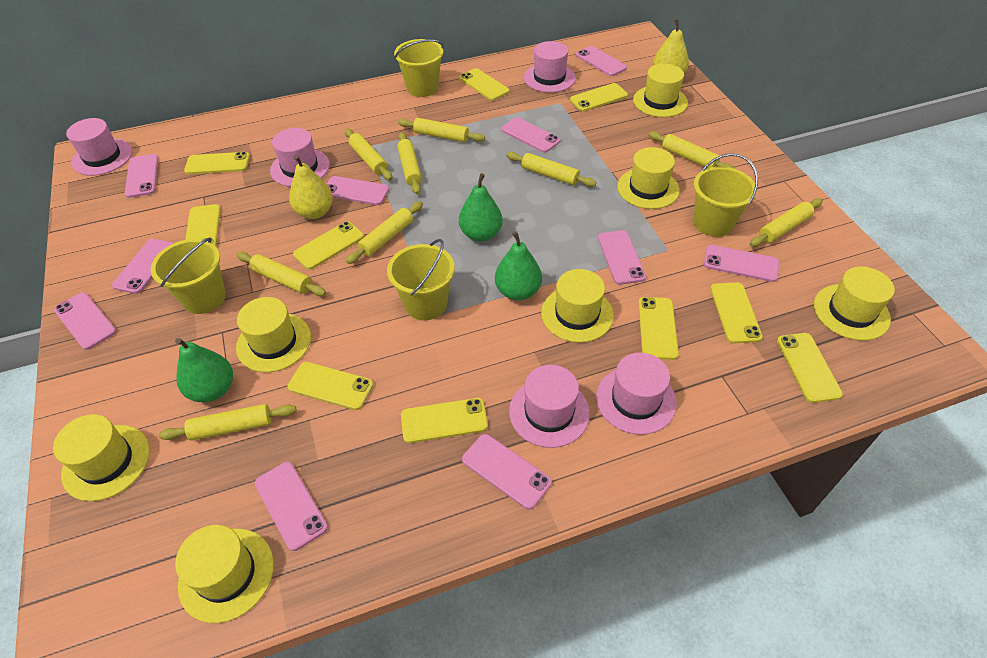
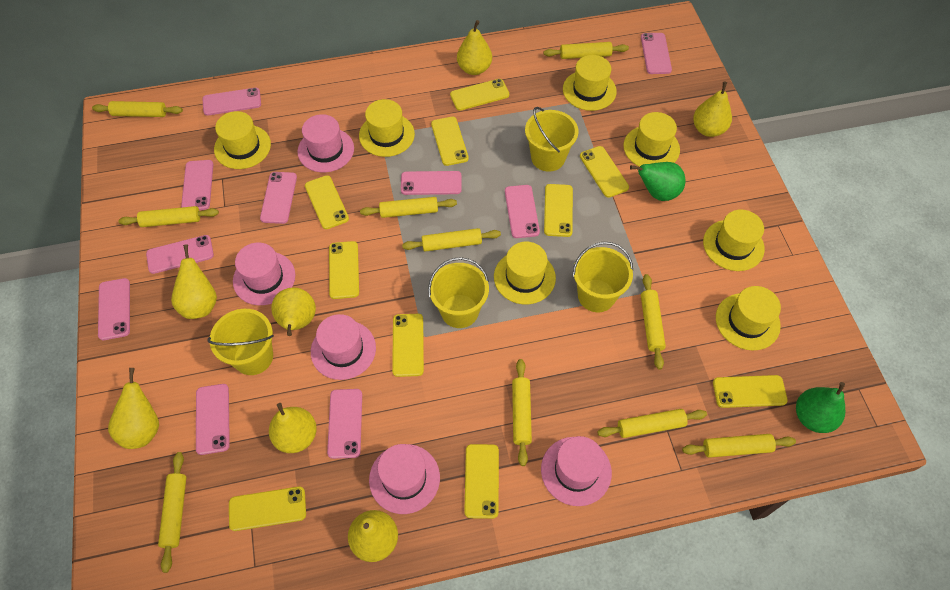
green pear: 3 -> 2
yellow pear: 2 -> 7
yellow rolling pin: 9 -> 10

